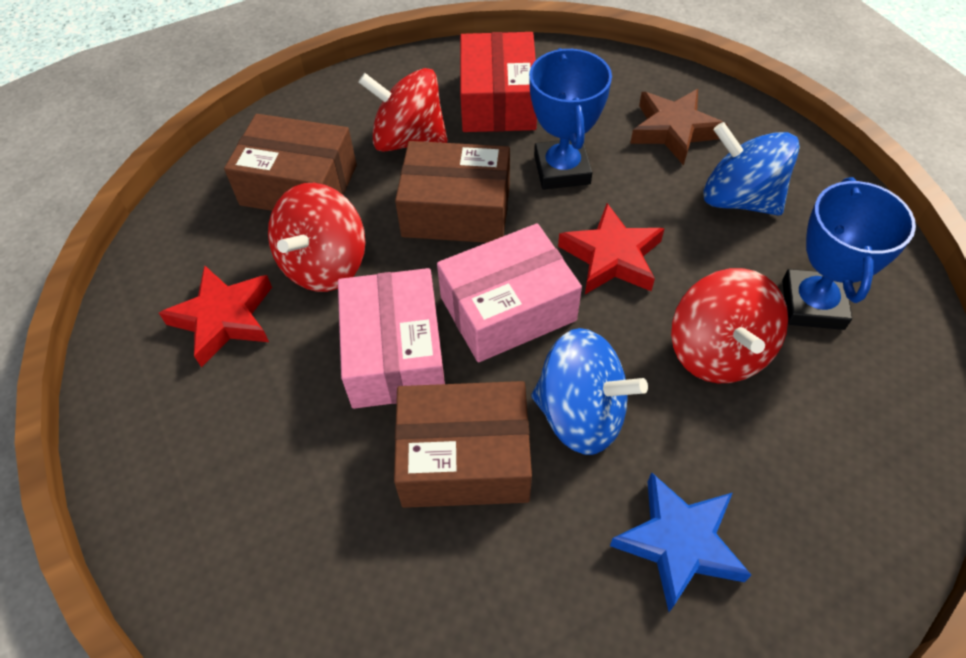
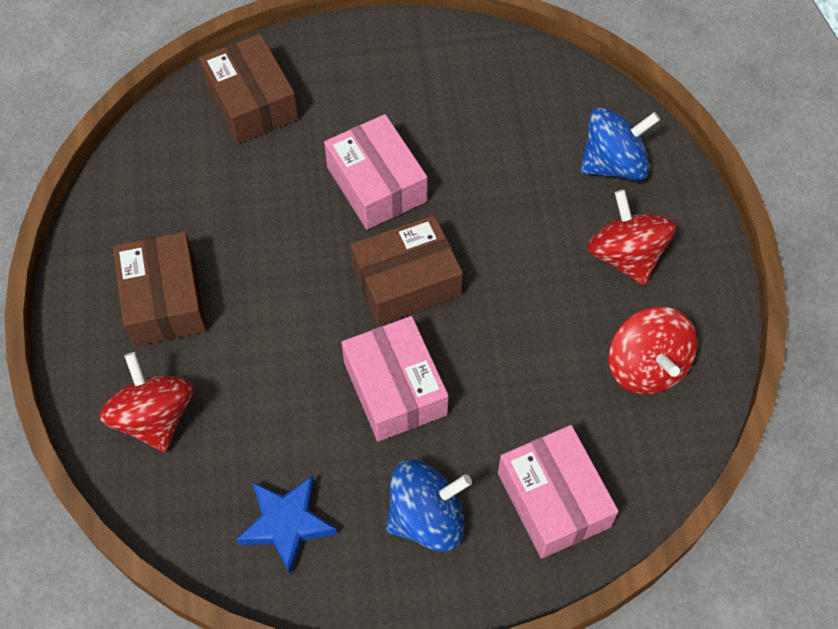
blue trophy: 2 -> 0
brown star: 1 -> 0
pink box: 2 -> 3
red box: 1 -> 0
red star: 2 -> 0

